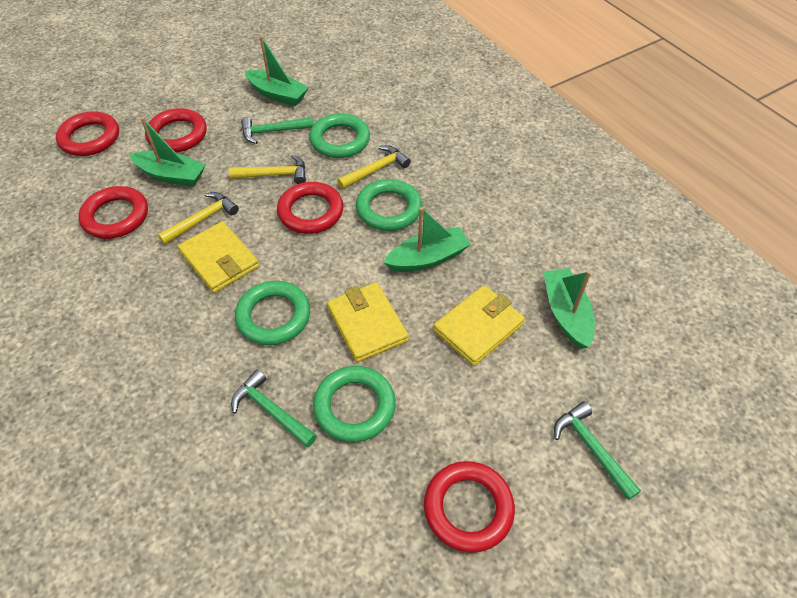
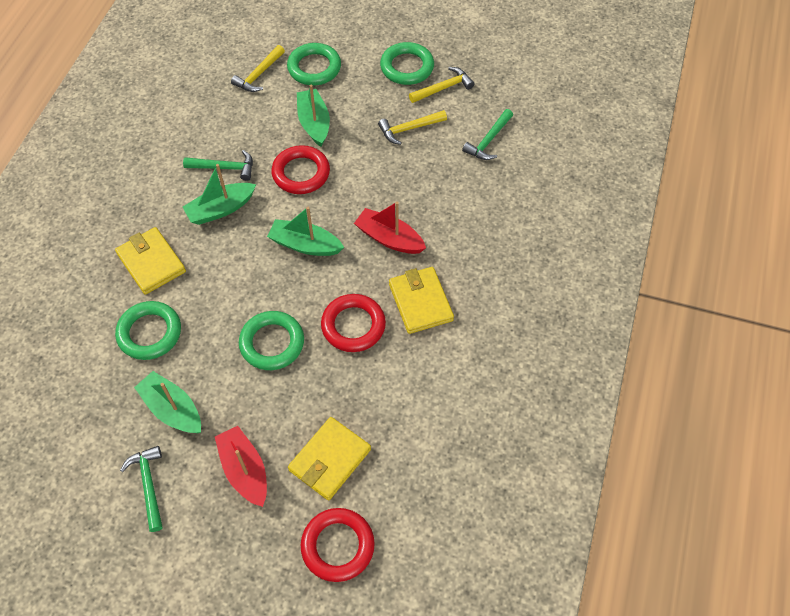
red boat: 0 -> 2
red ring: 5 -> 3

